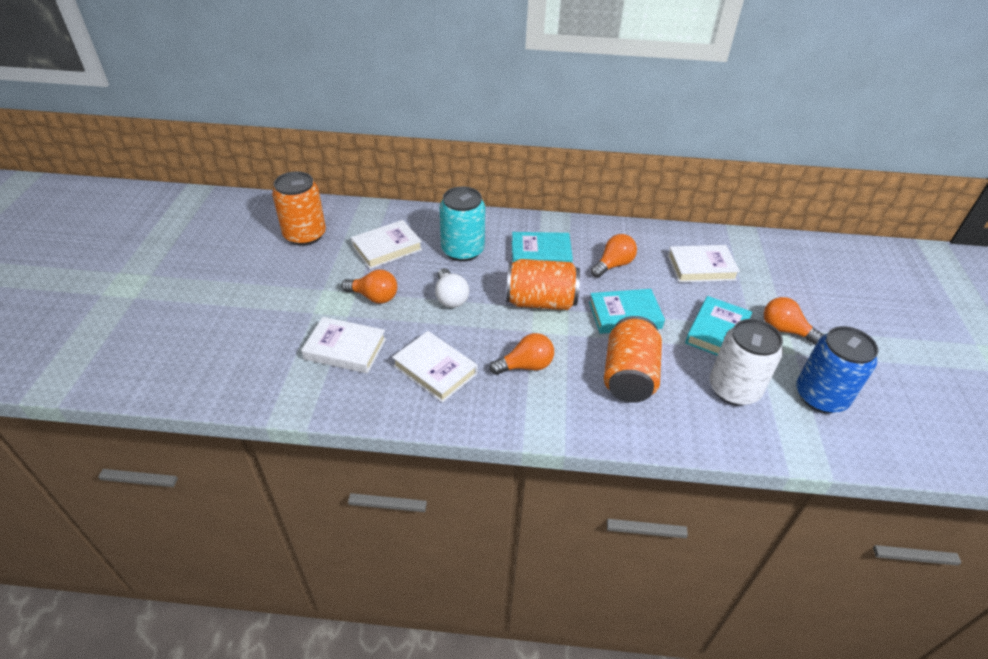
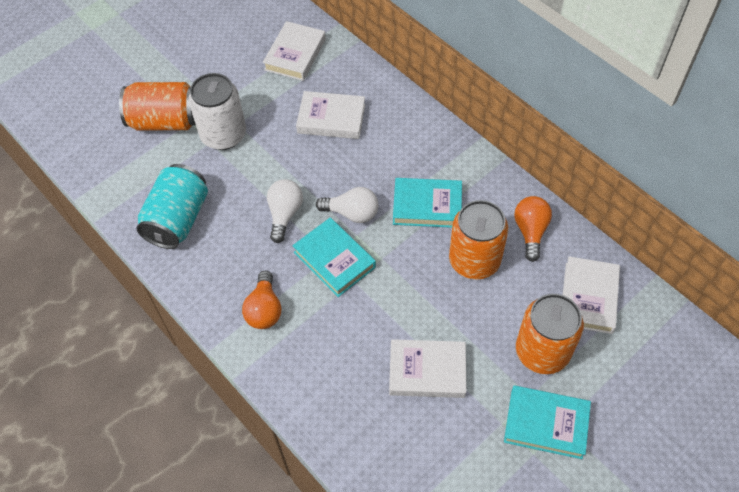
blue can: 1 -> 0
orange light bulb: 4 -> 2
white light bulb: 1 -> 2

